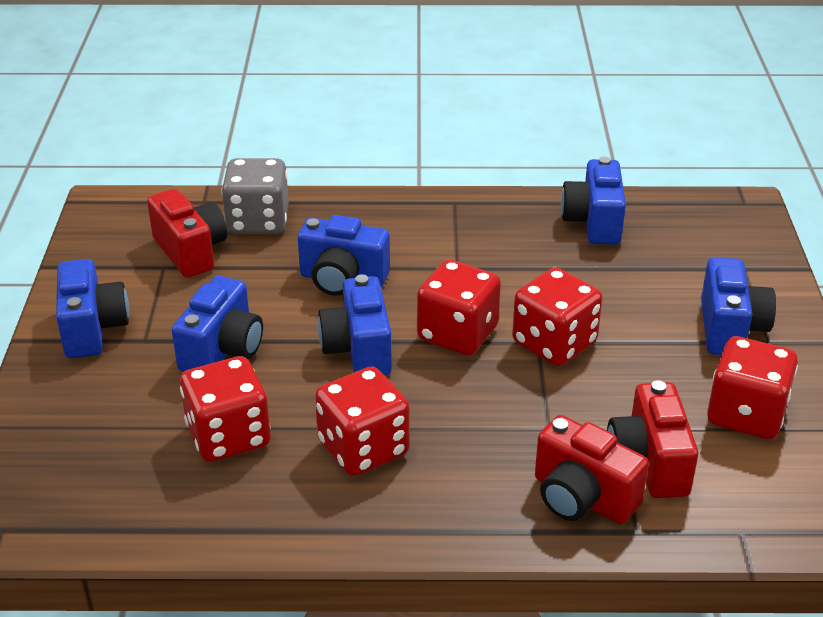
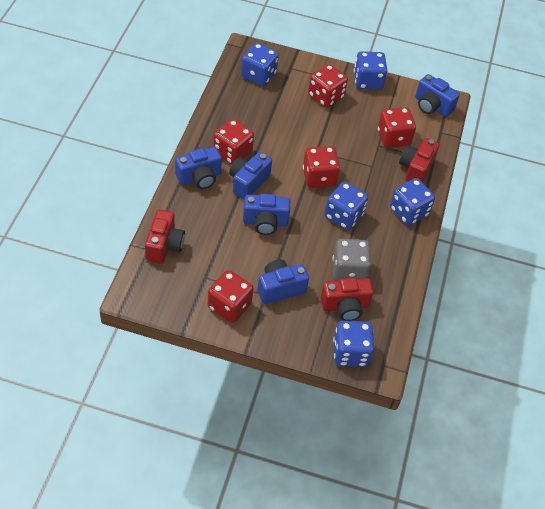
blue camera: 6 -> 5
blue dice: 0 -> 5

